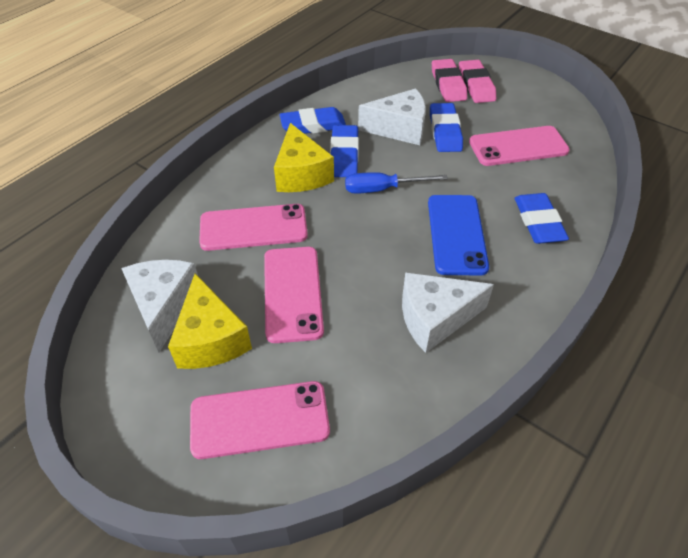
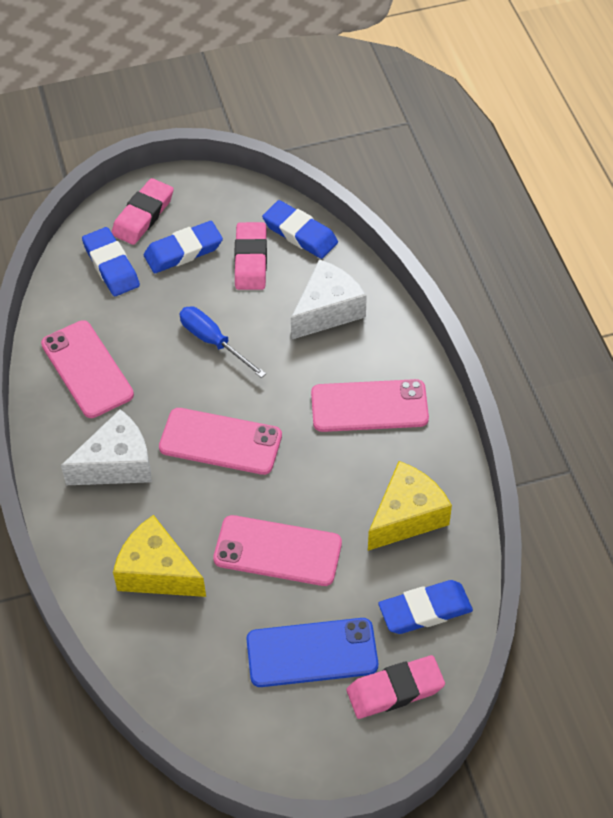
pink eraser: 2 -> 3
white cheese: 3 -> 2

